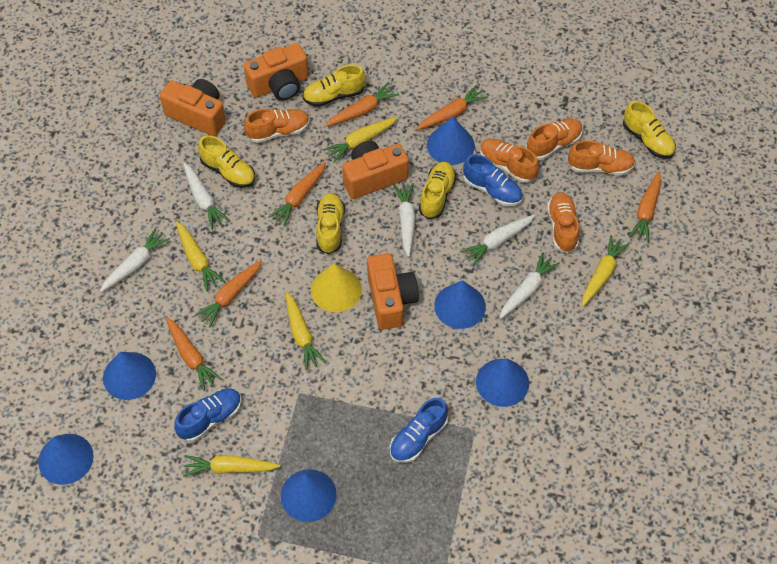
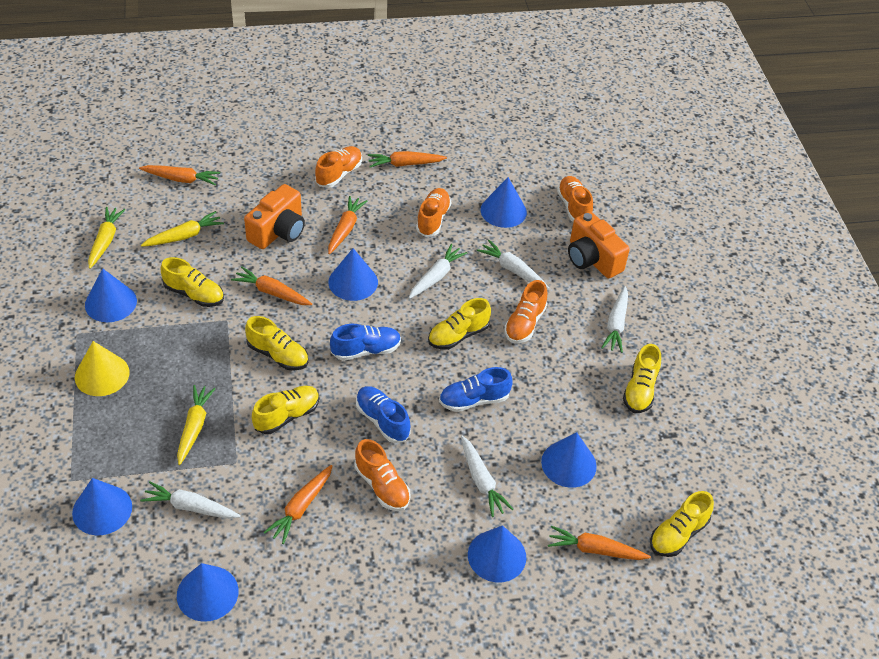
blue cone: 6 -> 7
orange camera: 4 -> 2
yellow carrot: 5 -> 3
yellow shoe: 5 -> 6

